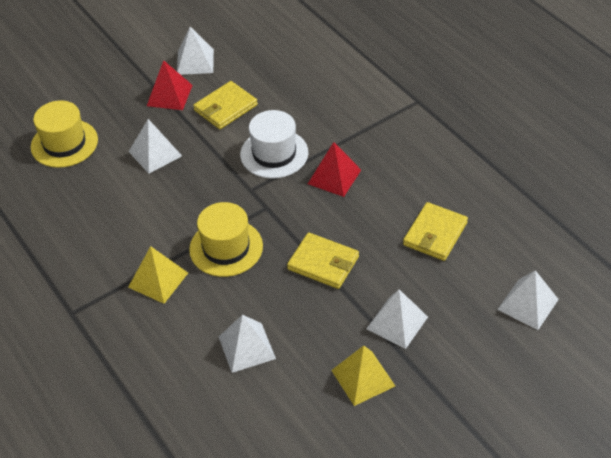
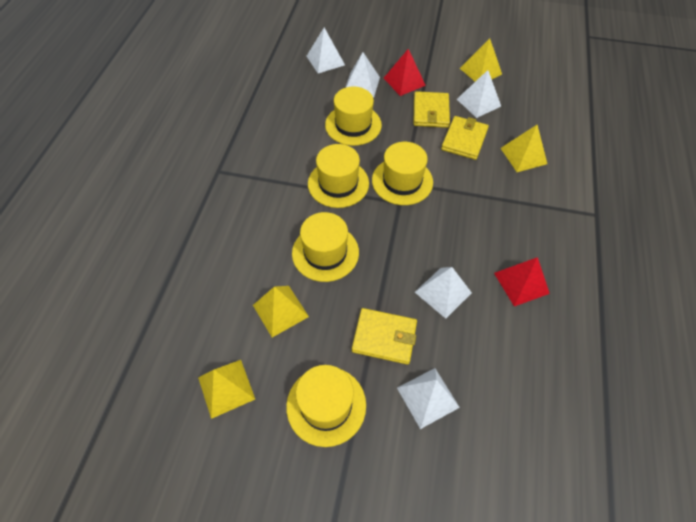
white hat: 1 -> 0
yellow hat: 2 -> 5
yellow pyramid: 2 -> 4

